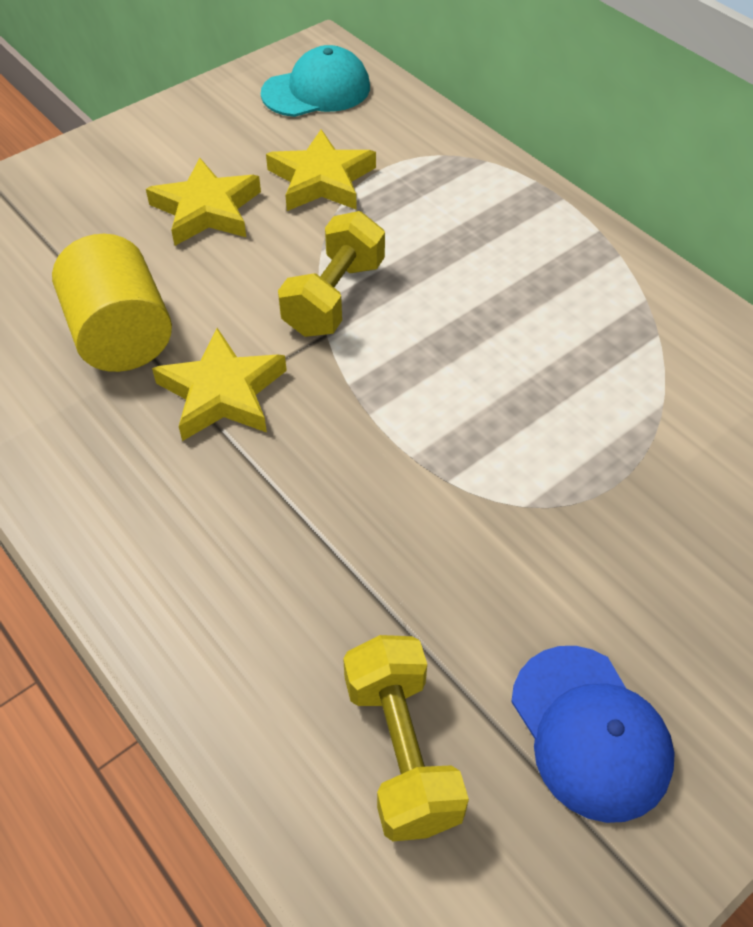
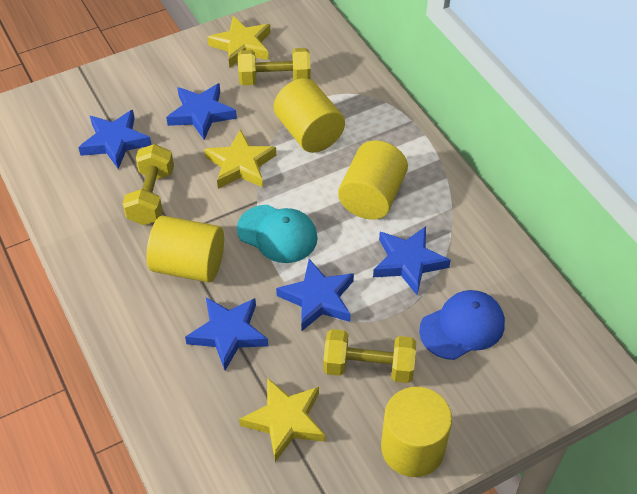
blue star: 0 -> 5
yellow cylinder: 1 -> 4
yellow dumbbell: 2 -> 3

